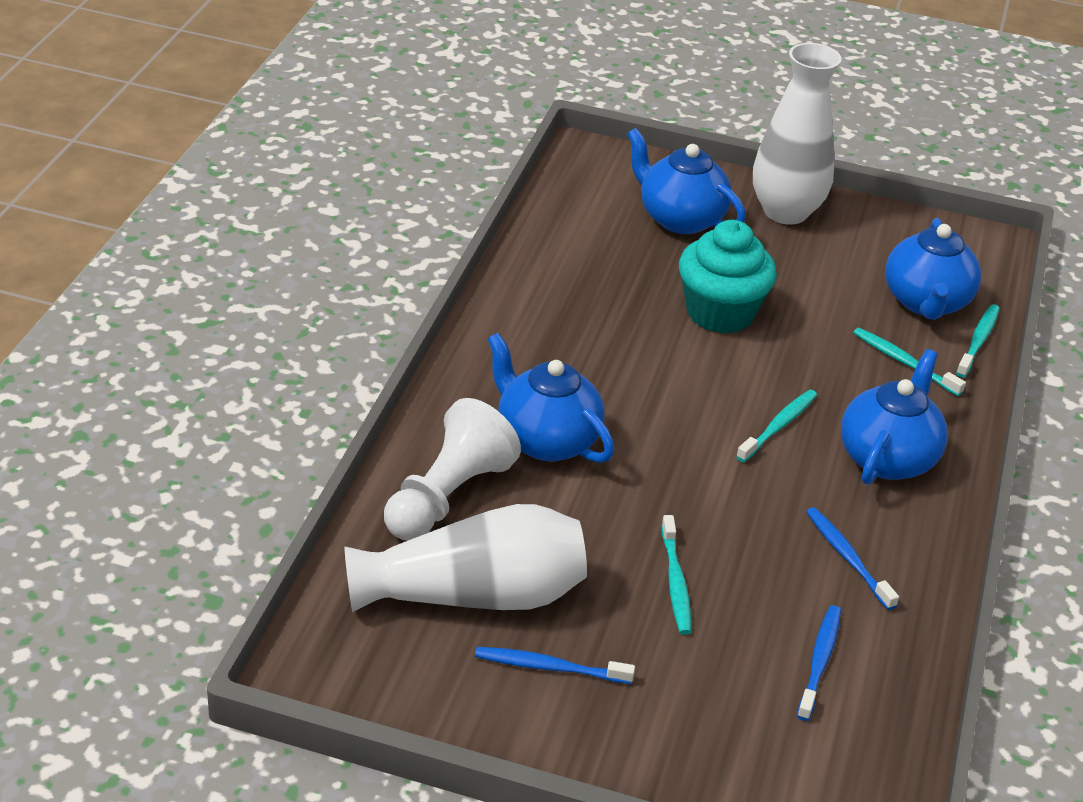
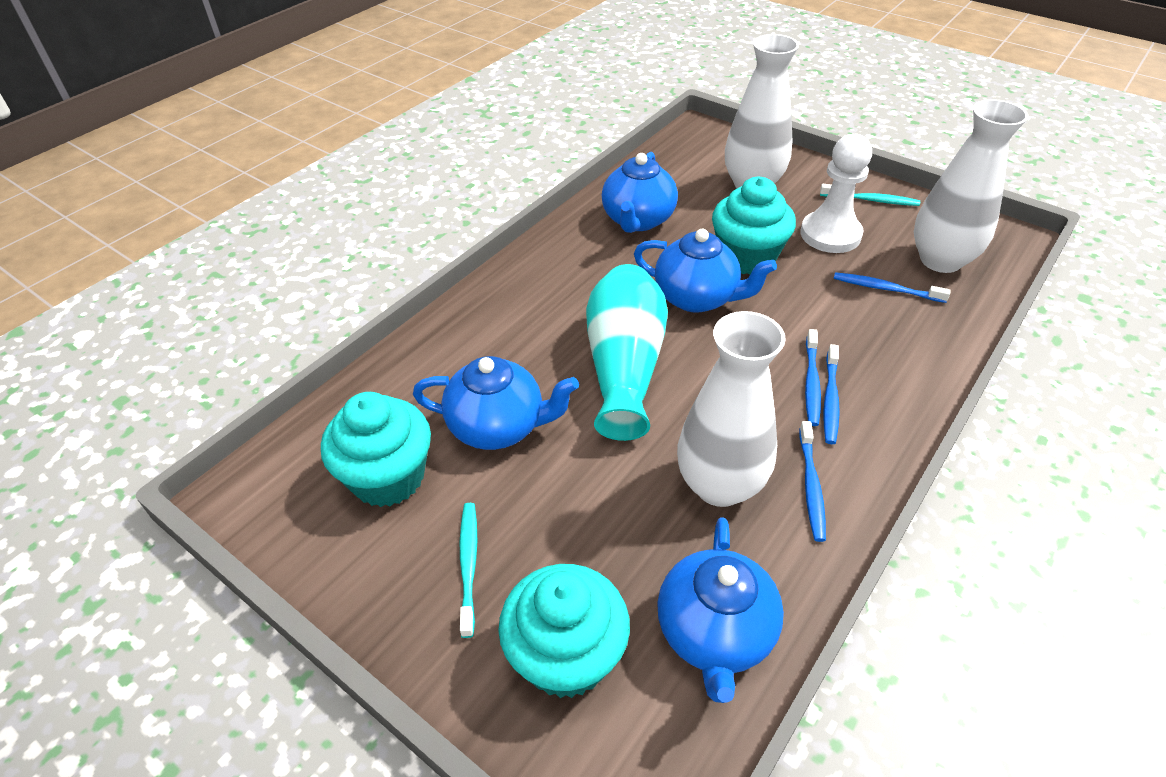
blue toothbrush: 3 -> 4
turquoise cupcake: 1 -> 3
turquoise toothbrush: 4 -> 2
turquoise vase: 0 -> 1
white vase: 2 -> 3

